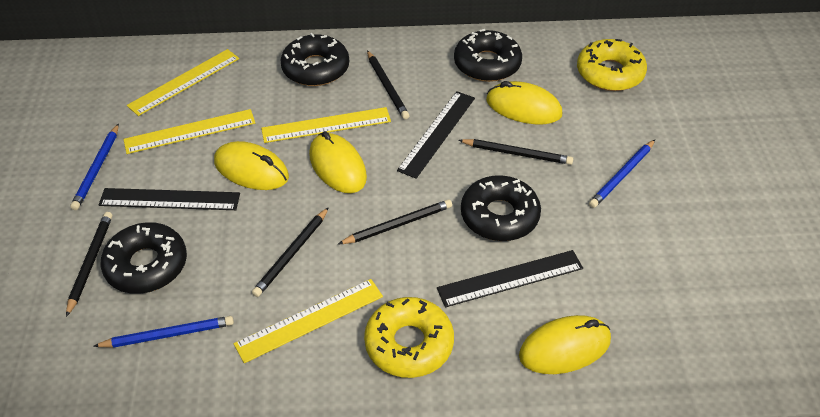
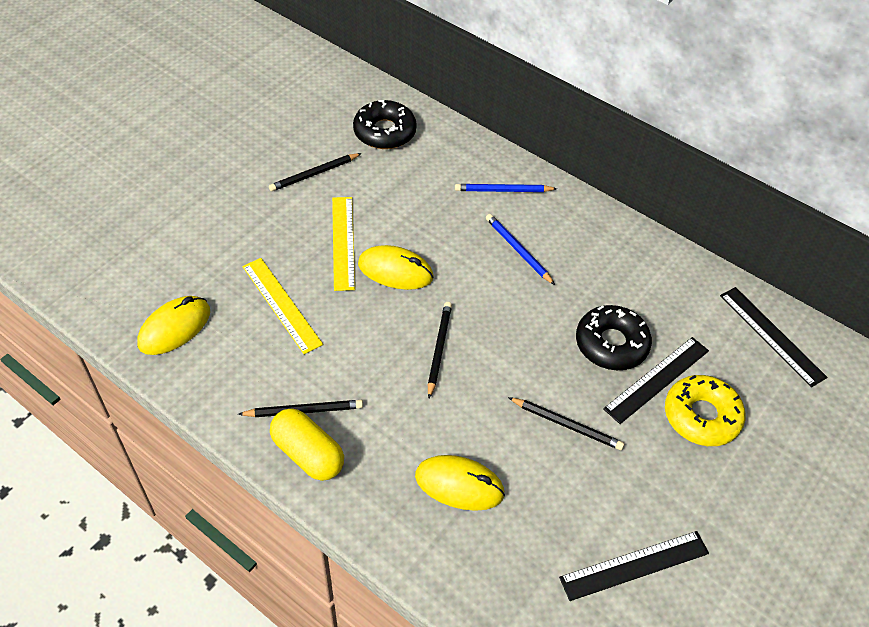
black donut: 4 -> 2
black pencil: 5 -> 4
blue pencil: 3 -> 2
yellow capsule: 0 -> 1
yellow donut: 2 -> 1
yellow mouse: 4 -> 3
yellow ruler: 4 -> 2

